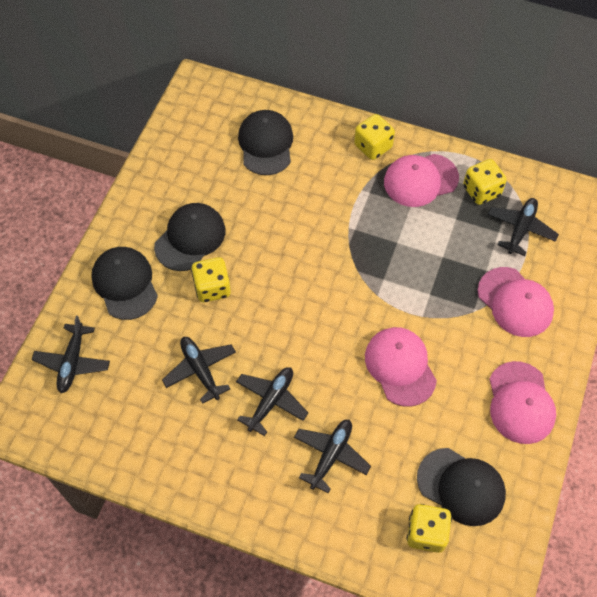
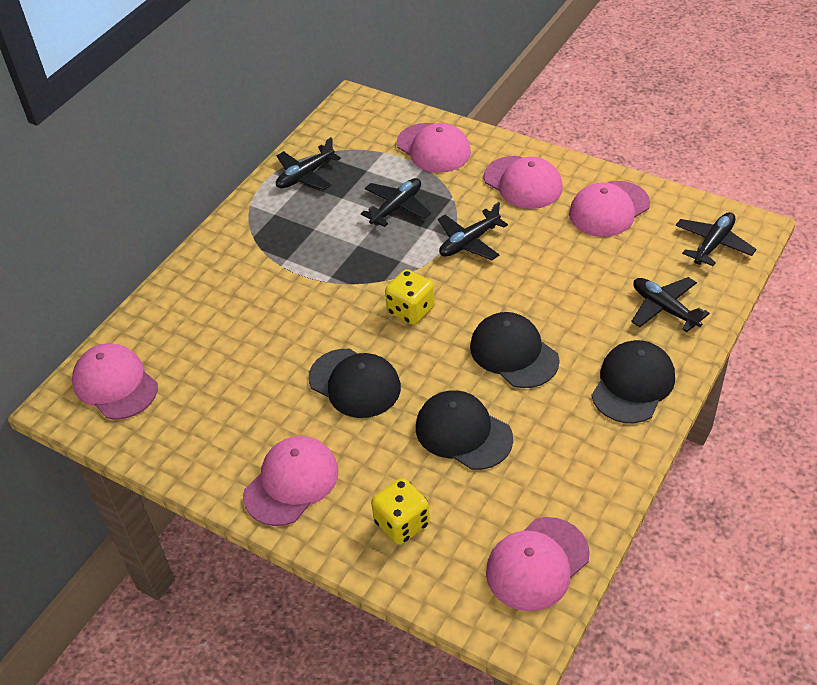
pink cap: 4 -> 6
yellow dice: 4 -> 2

